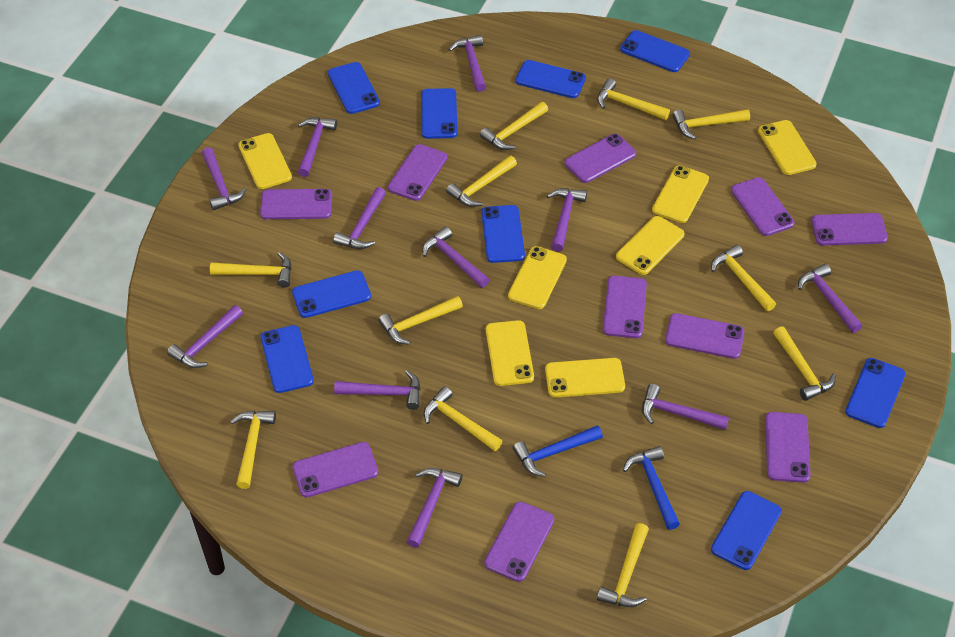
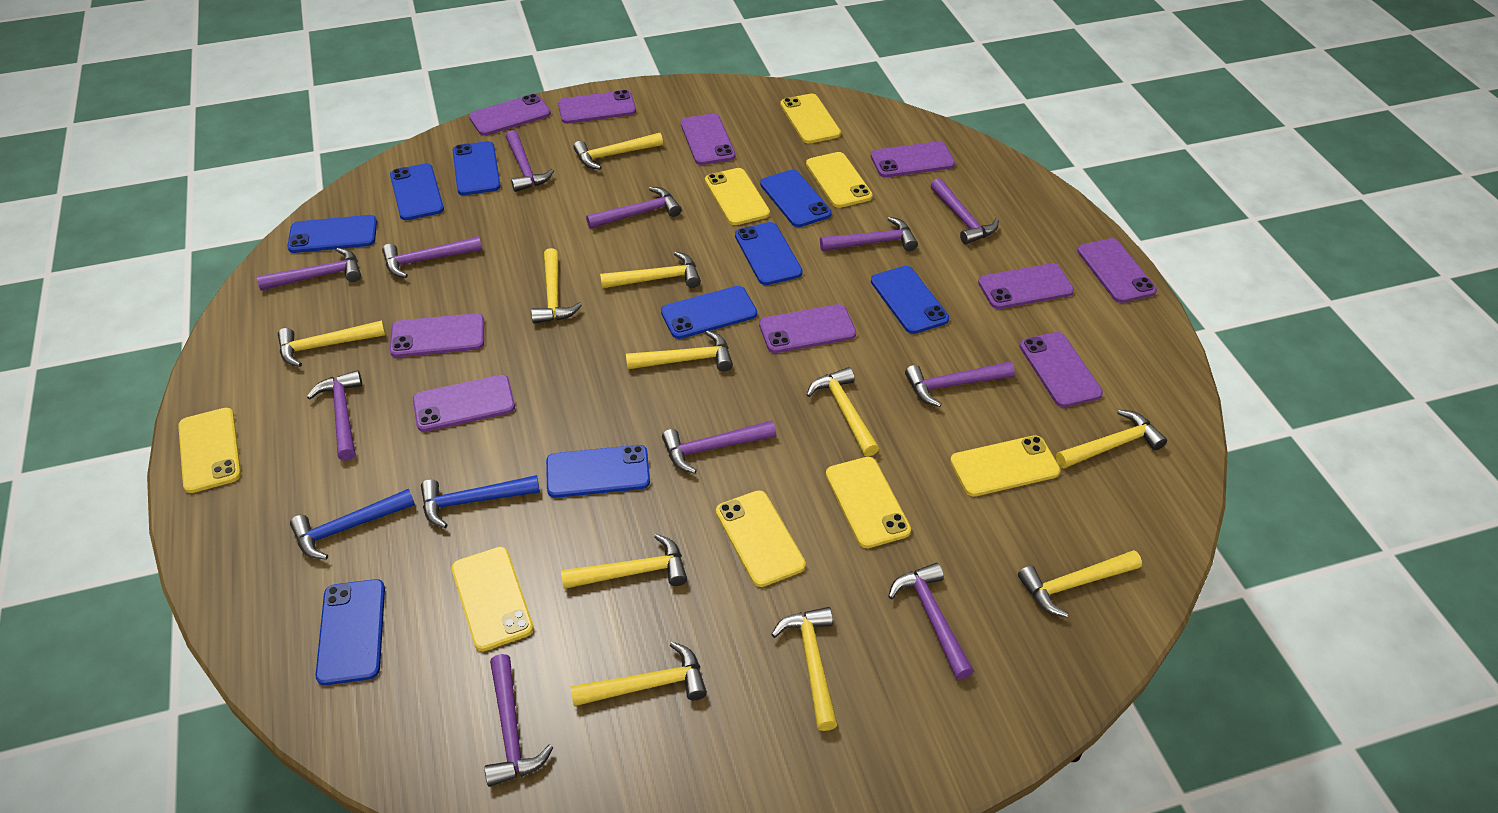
yellow phone: 7 -> 8

